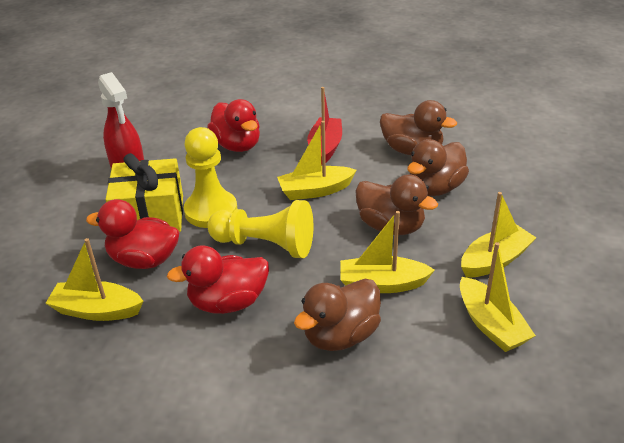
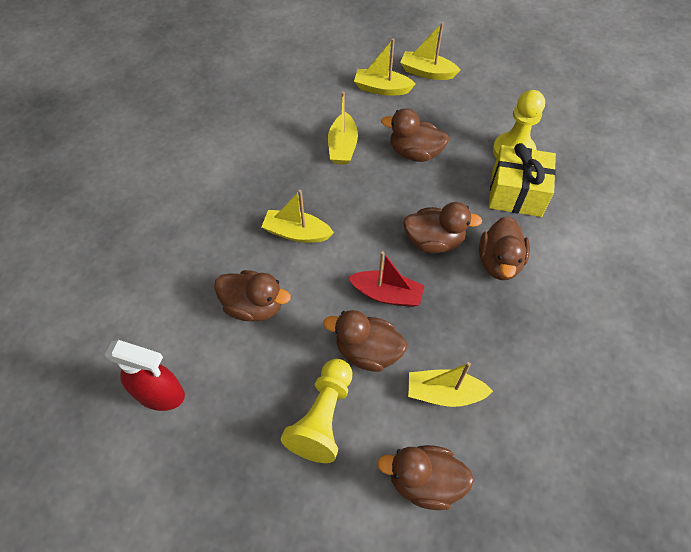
brown duck: 4 -> 6
red duck: 3 -> 0

